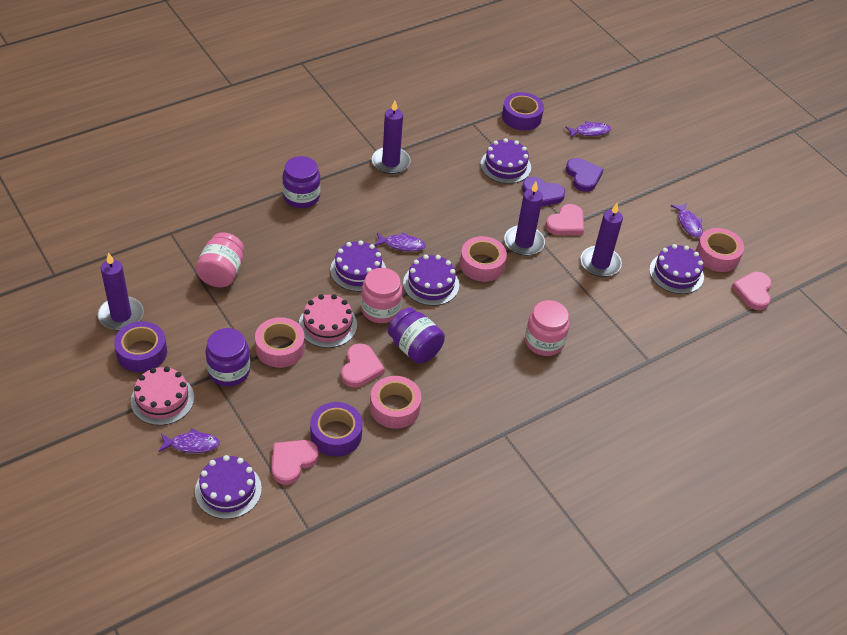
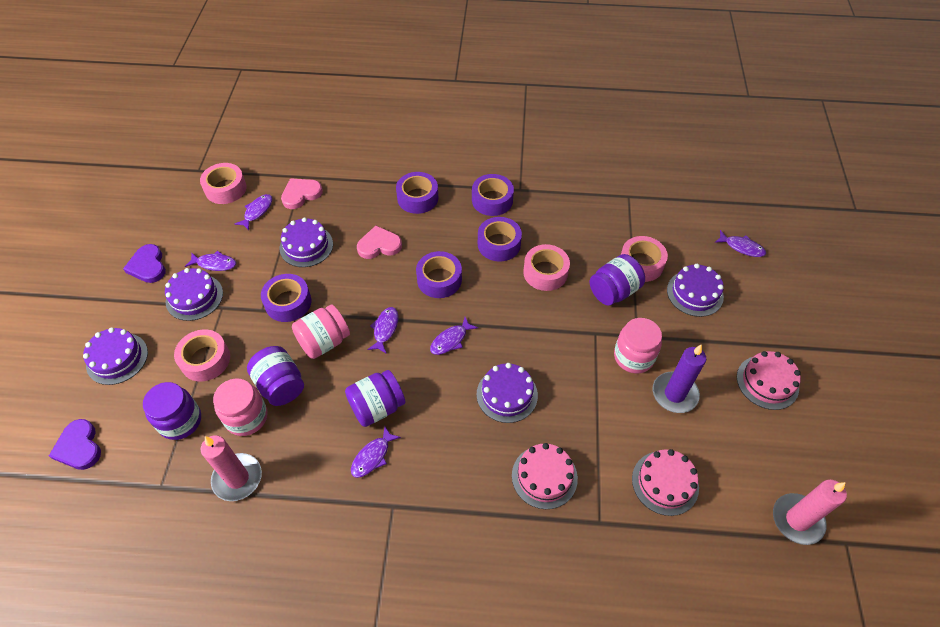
pink cake: 2 -> 3
pink candle: 0 -> 2
pink heart: 4 -> 2
purple candle: 4 -> 1
purple fish: 4 -> 6
purple jar: 3 -> 4
purple tape: 3 -> 5

